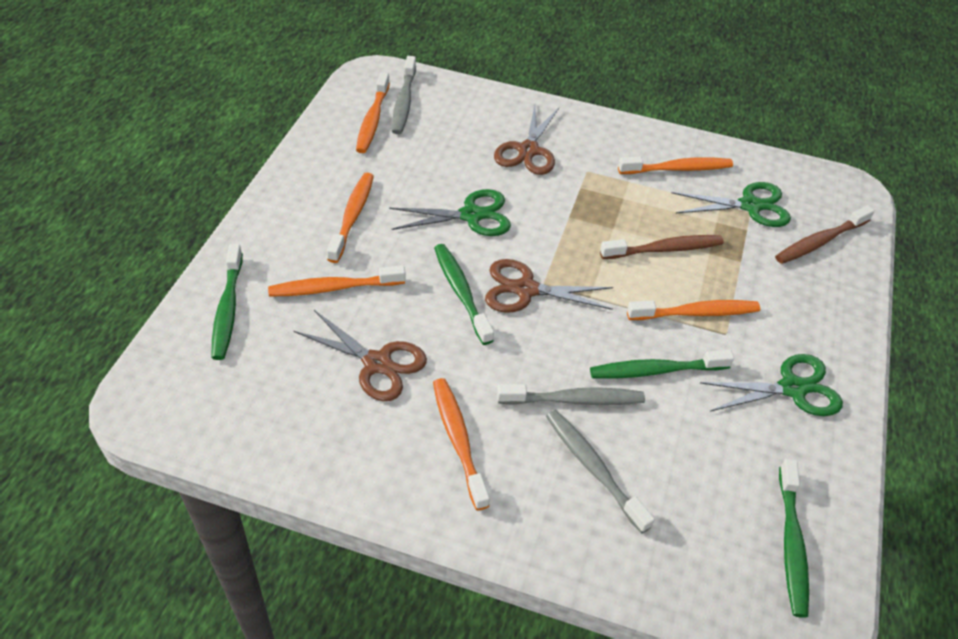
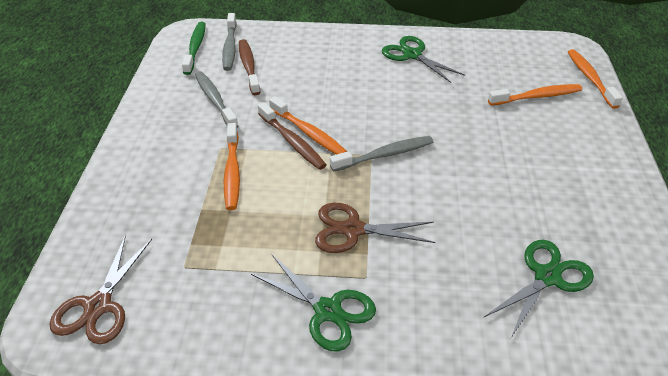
brown scissors: 3 -> 2
green toothbrush: 4 -> 1
orange toothbrush: 6 -> 4

